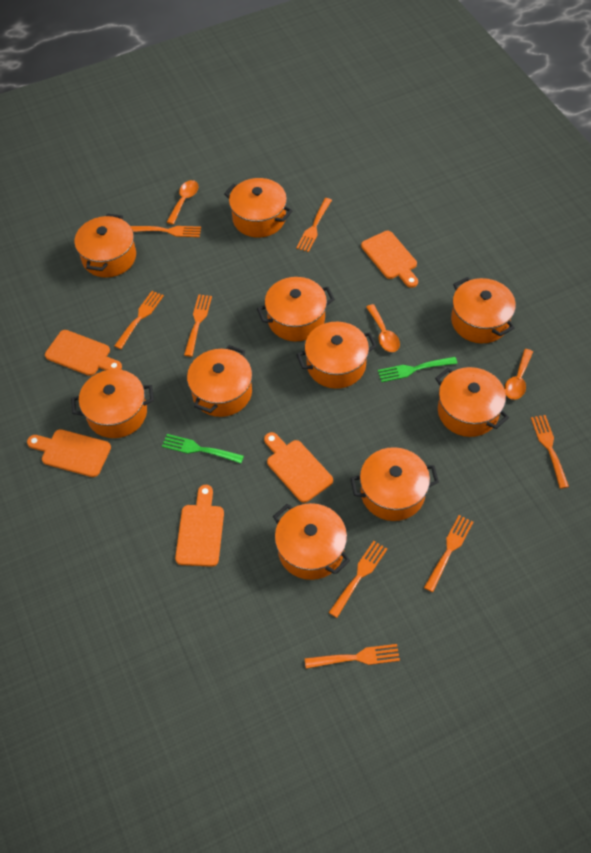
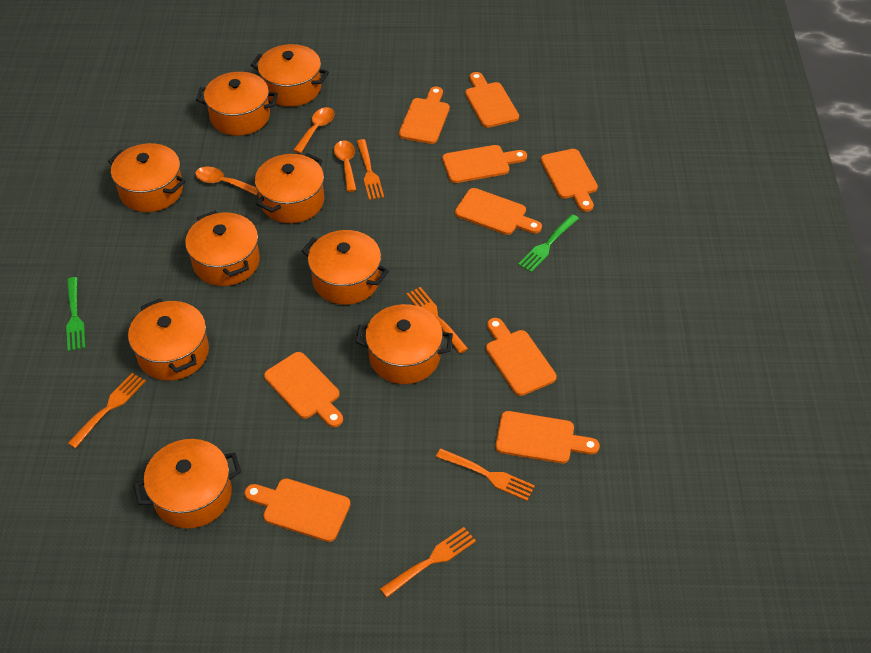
orange cutting board: 5 -> 9
orange fork: 8 -> 5
orange pot: 10 -> 9

